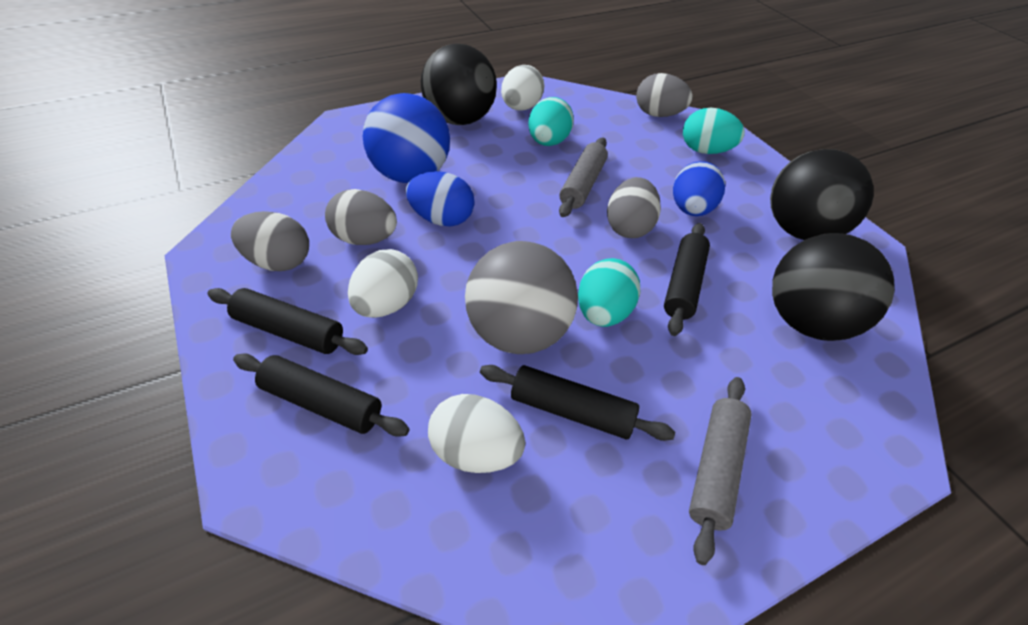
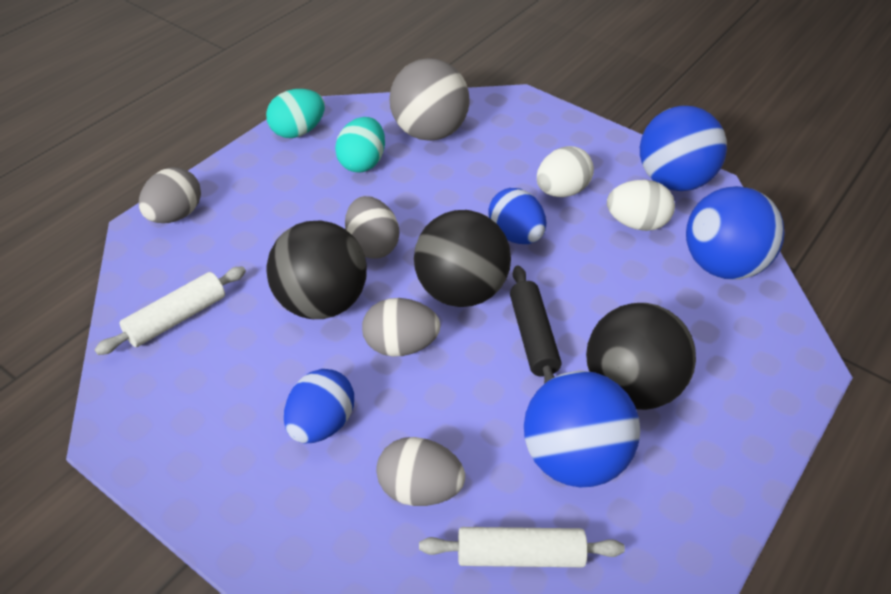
black rolling pin: 4 -> 1
blue ball: 1 -> 3
grey rolling pin: 2 -> 0
turquoise egg: 3 -> 2
white egg: 3 -> 2
white rolling pin: 0 -> 2

